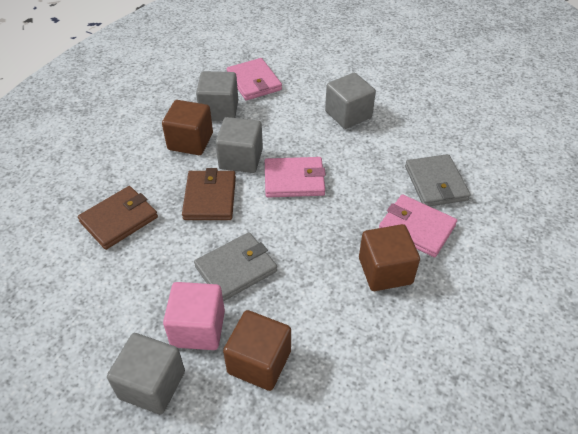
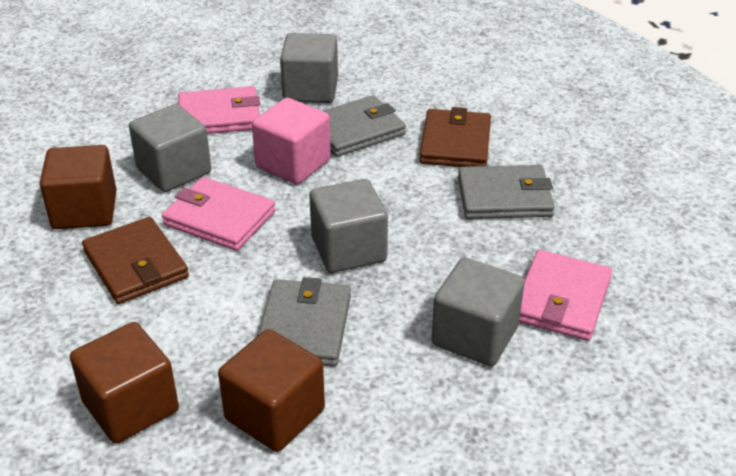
grey wallet: 2 -> 3

